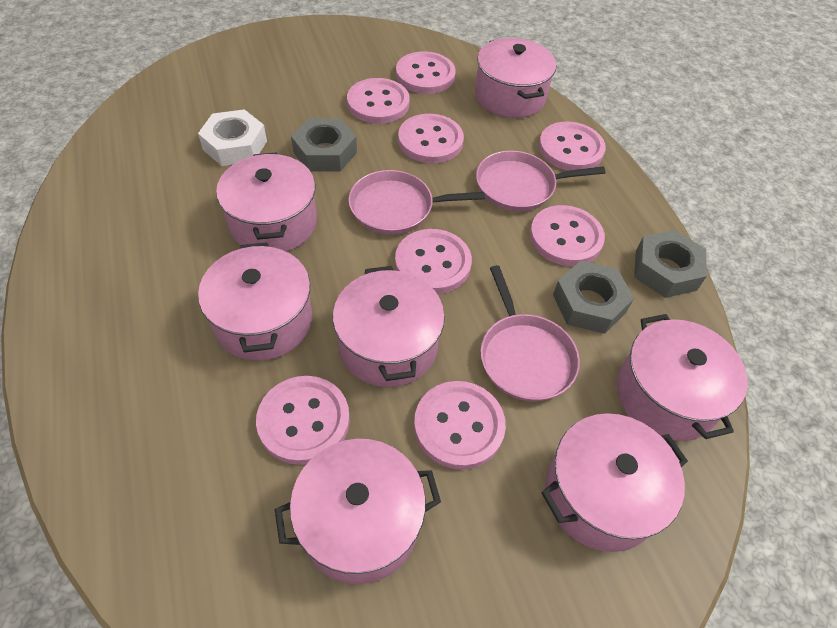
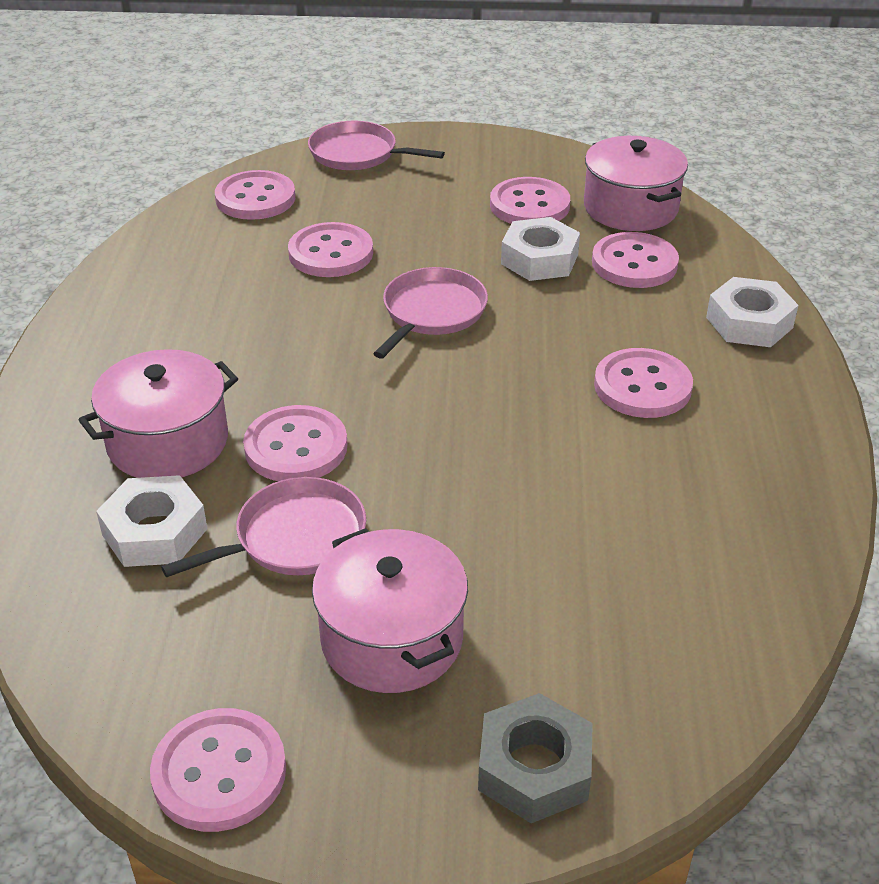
grey nut: 3 -> 1
pink button: 8 -> 7
pink pot: 7 -> 3
white nut: 1 -> 3

